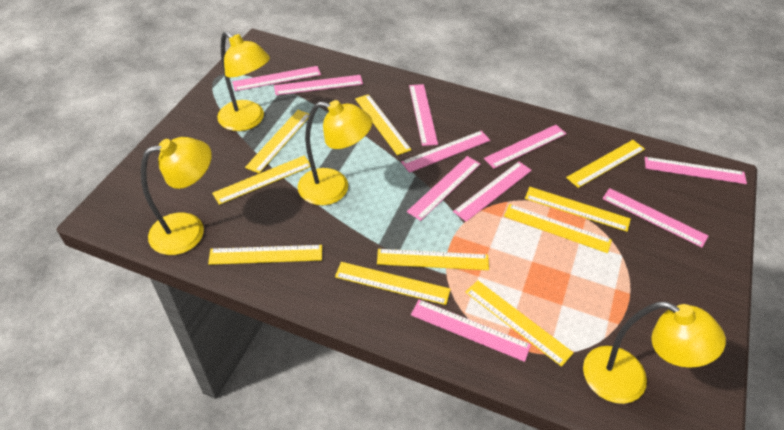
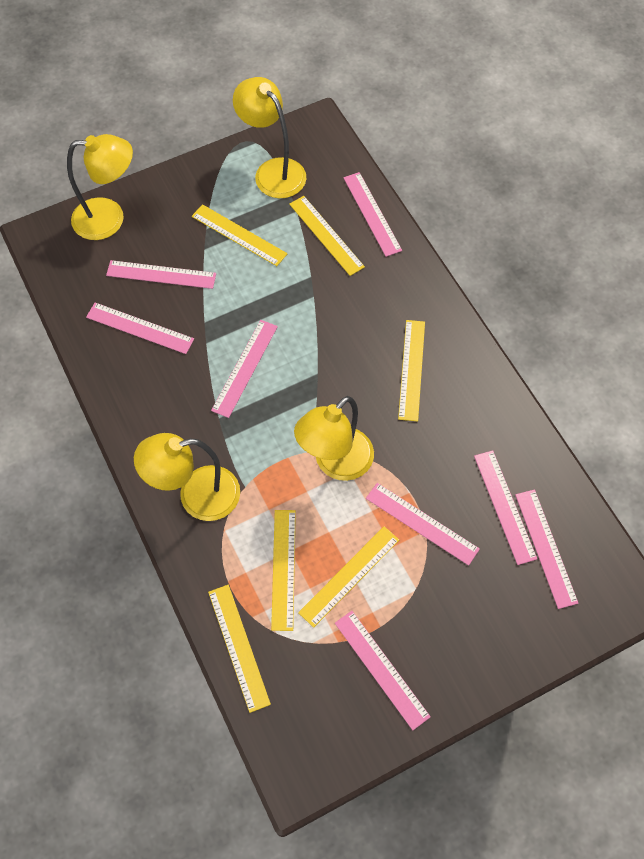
pink ruler: 10 -> 8
yellow ruler: 10 -> 6

